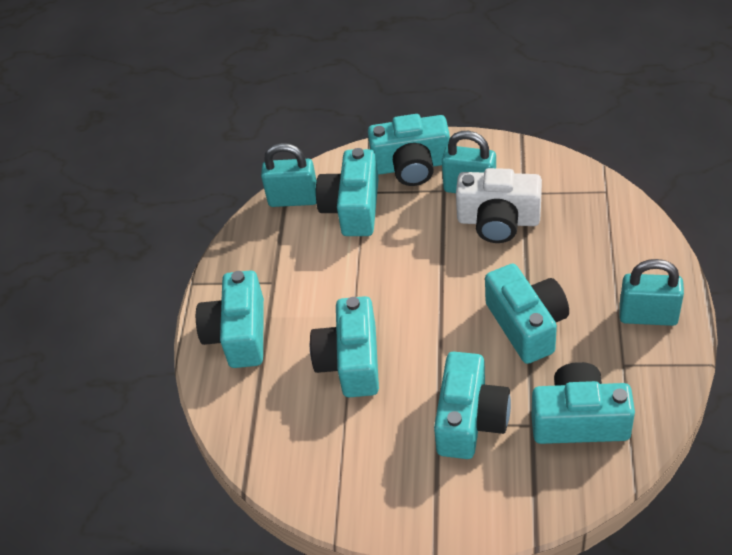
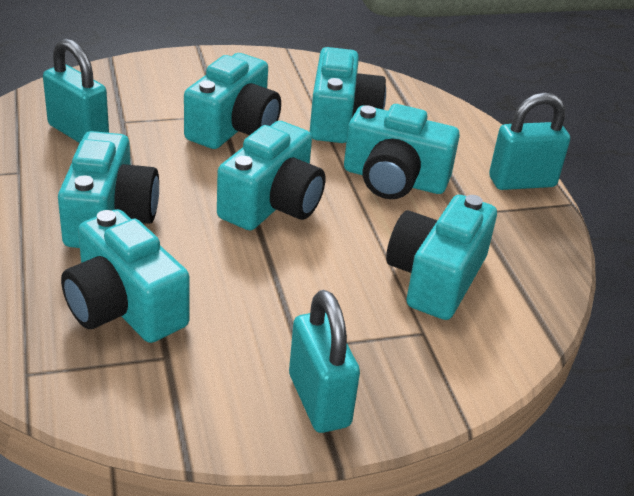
white camera: 1 -> 0

